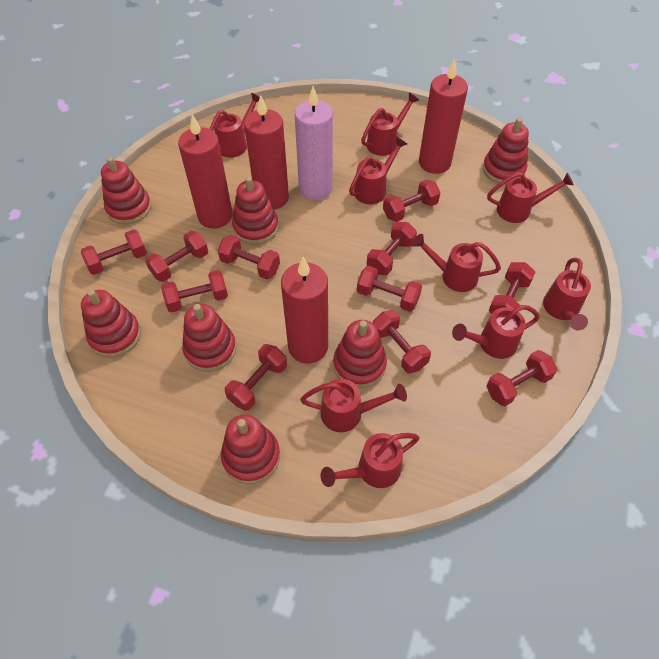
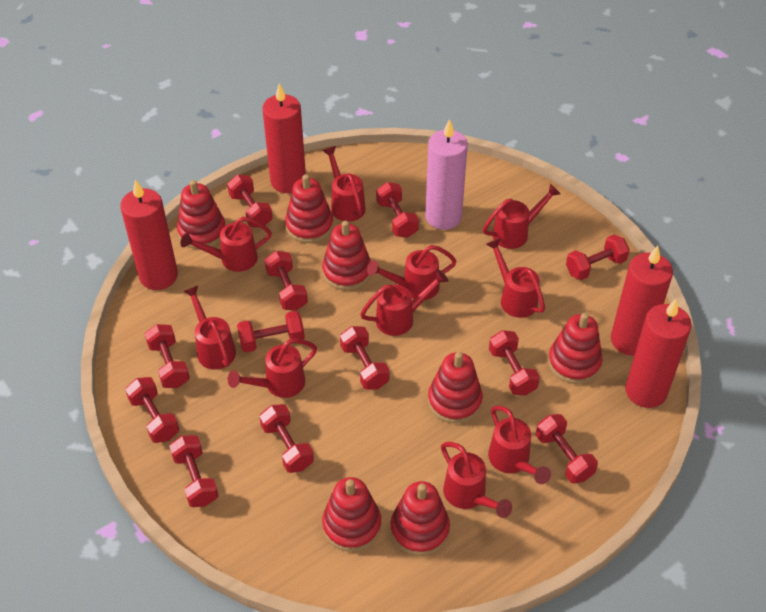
red dumbbell: 11 -> 12
red watering can: 9 -> 10

